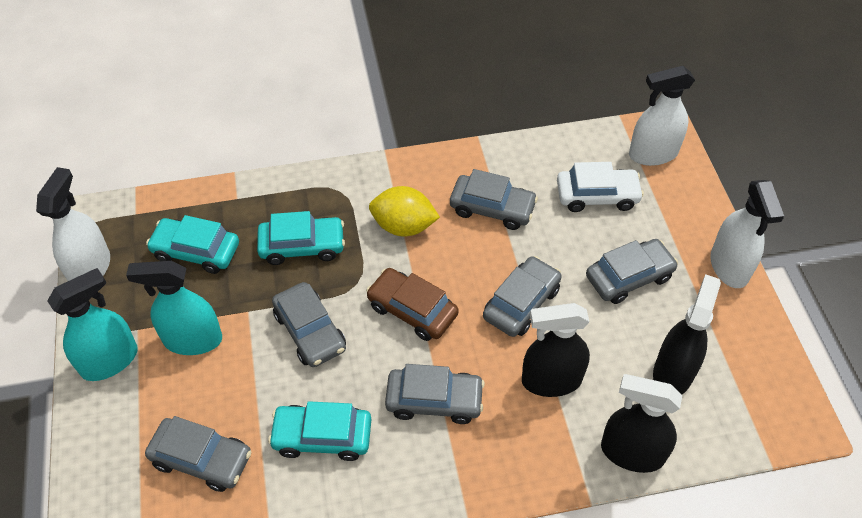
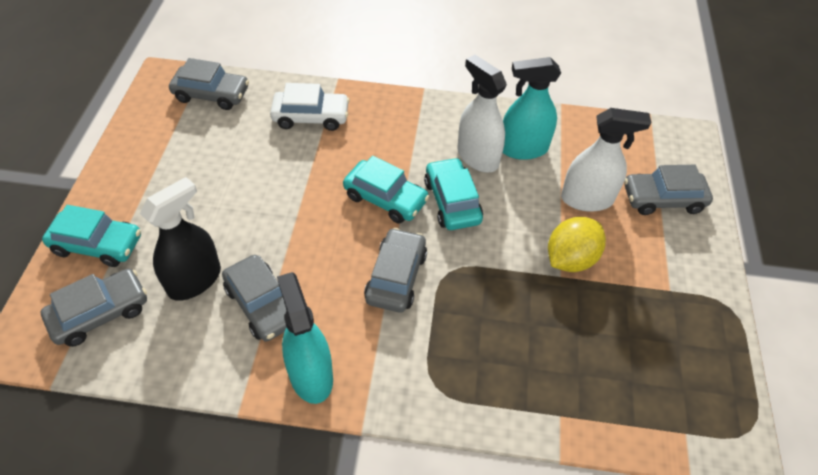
black spray bottle: 3 -> 1
brown car: 1 -> 0
grey car: 6 -> 5
white spray bottle: 3 -> 2

